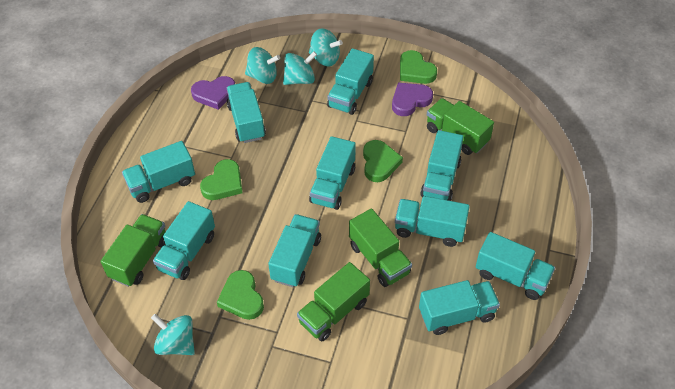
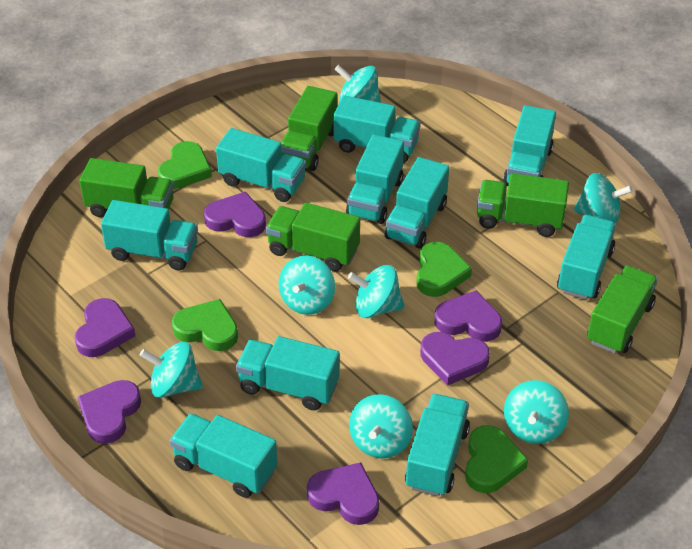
green truck: 4 -> 5
purple heart: 2 -> 6
turquoise spinning top: 4 -> 7

